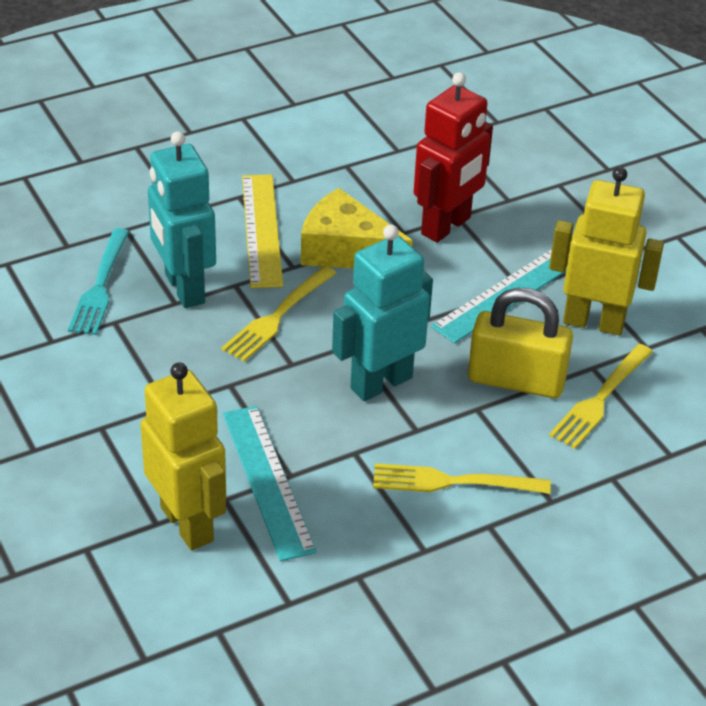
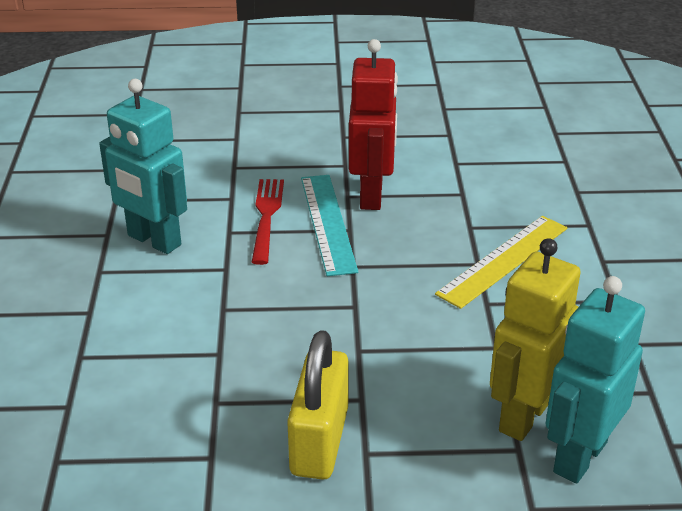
red fork: 0 -> 1
turquoise fork: 1 -> 0
turquoise ruler: 2 -> 1
yellow cheese: 1 -> 0
yellow fork: 3 -> 0
yellow robot: 2 -> 1

